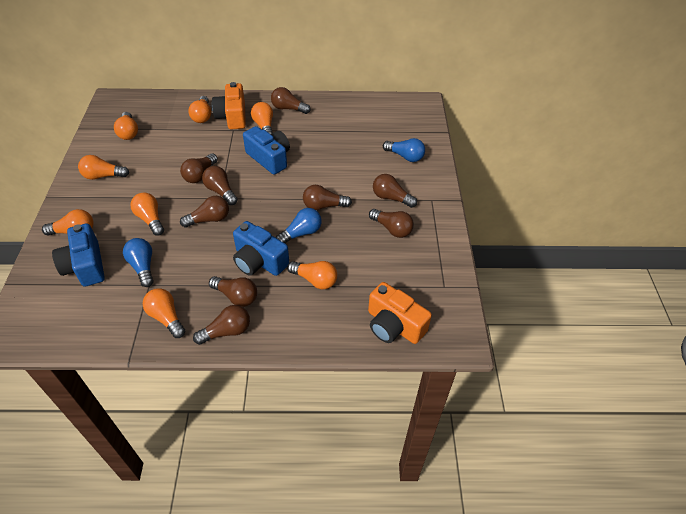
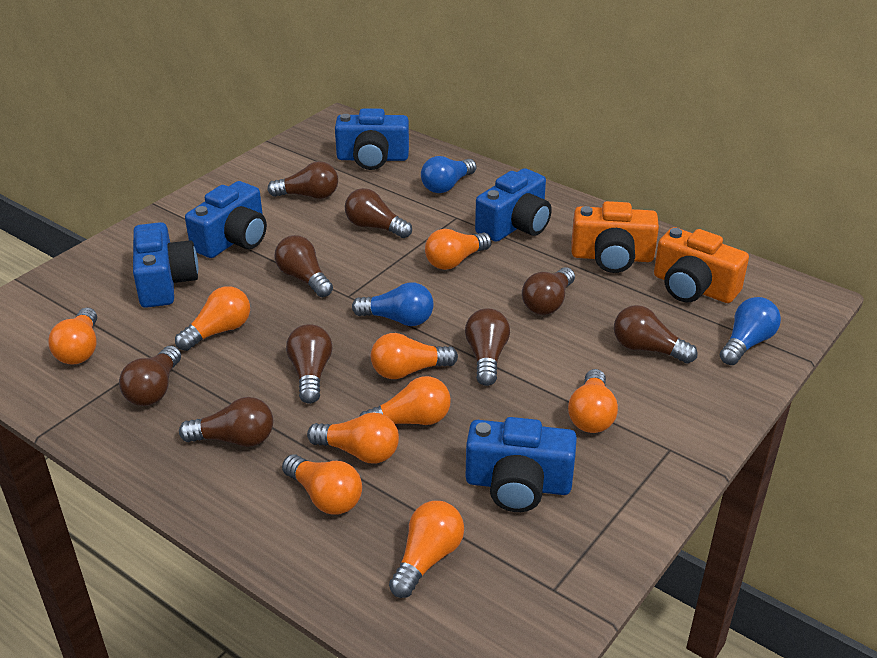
blue camera: 3 -> 5
orange light bulb: 8 -> 9

